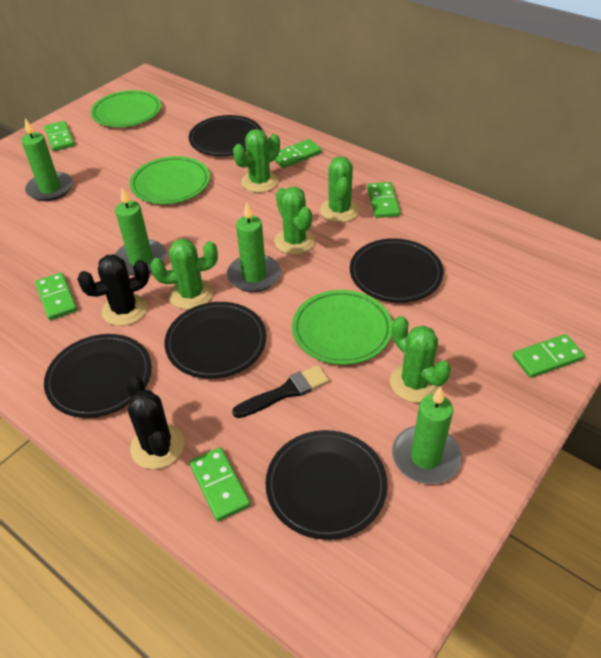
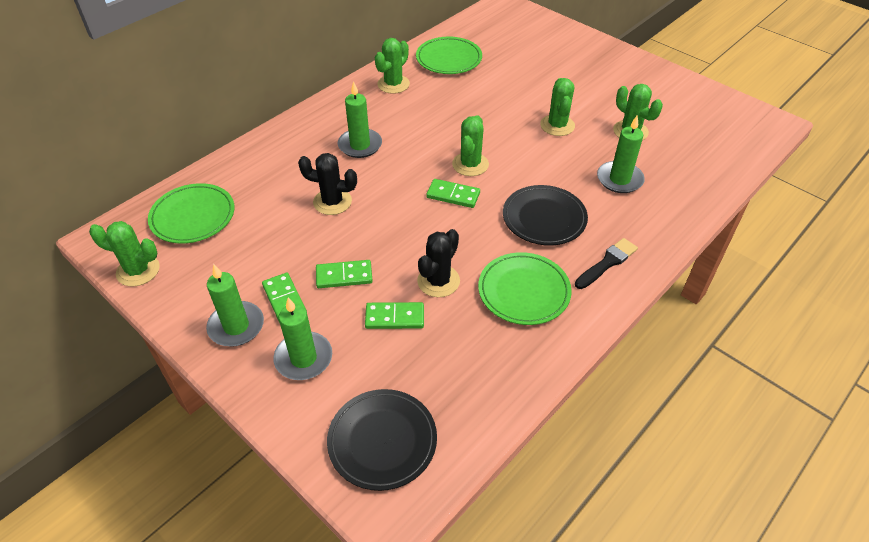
black plate: 5 -> 2
green domino: 6 -> 4

